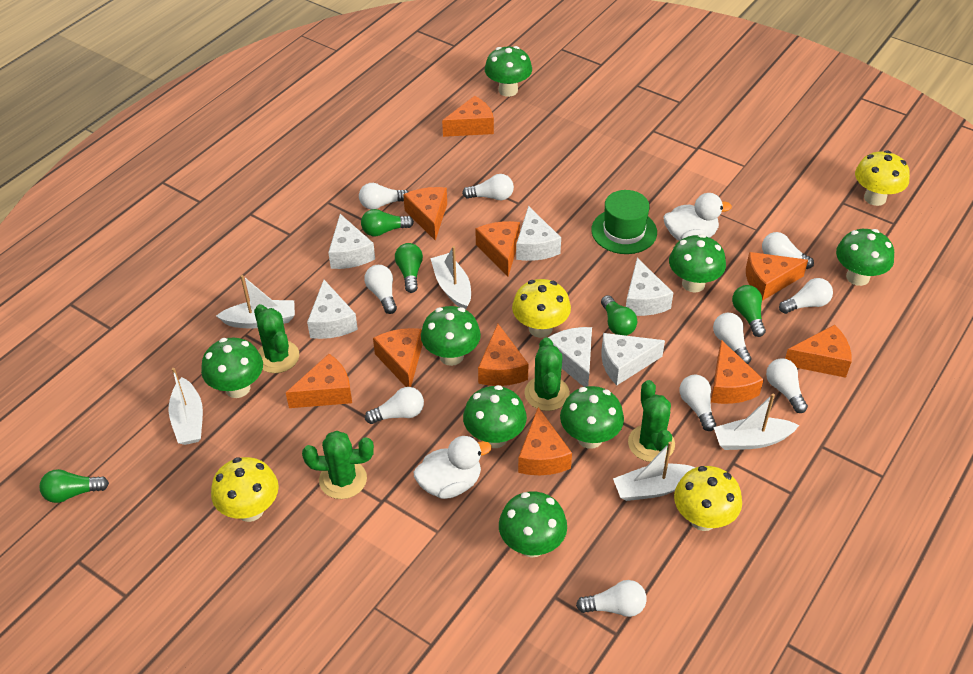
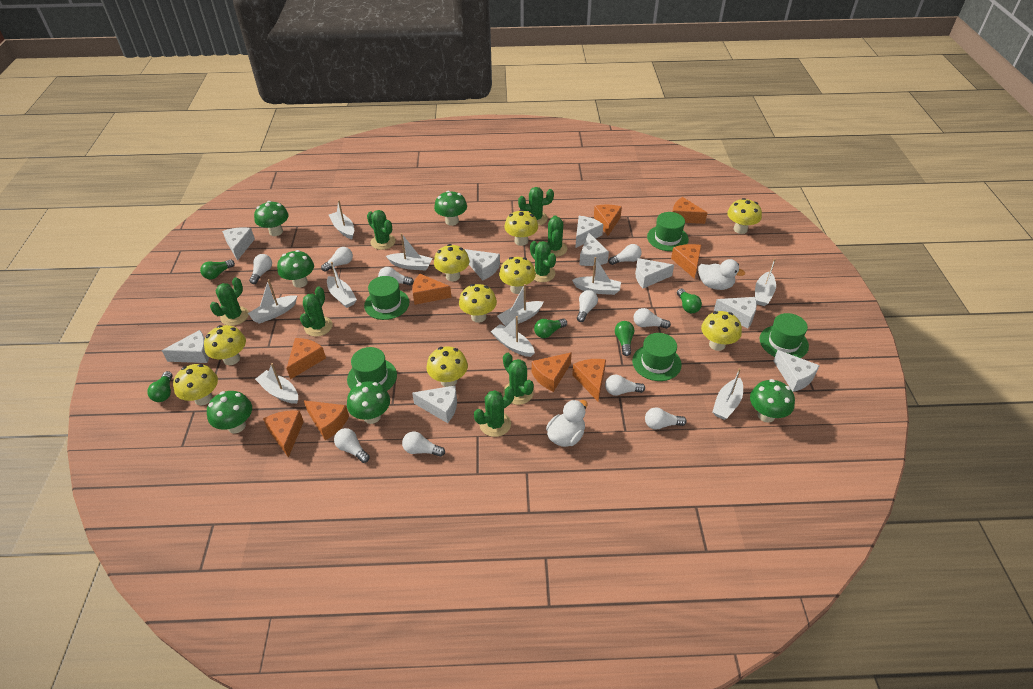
green cactus: 4 -> 8
green hat: 1 -> 5
green mushroom: 8 -> 6
orange cheese: 10 -> 9
white boat: 5 -> 10
white cheese: 6 -> 9
yellow mushroom: 4 -> 9

